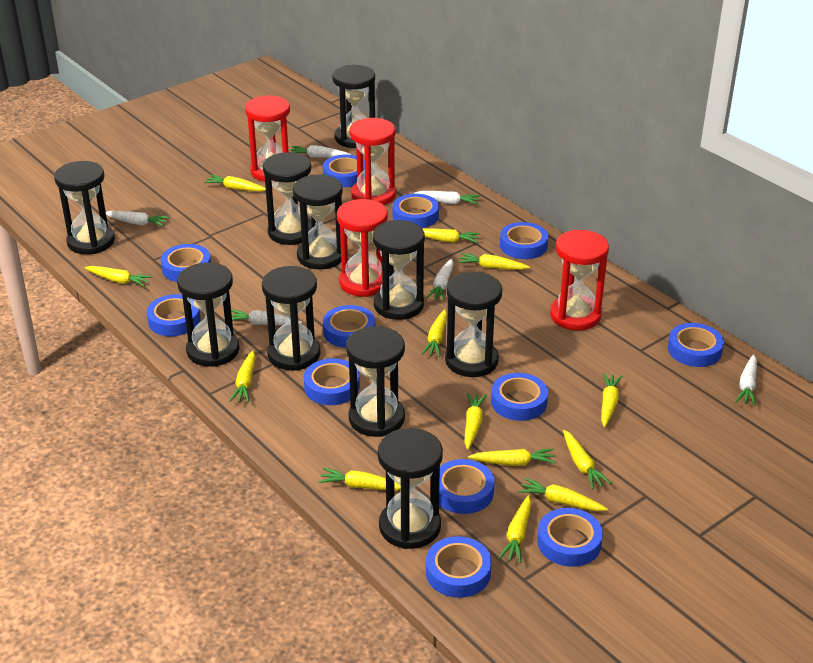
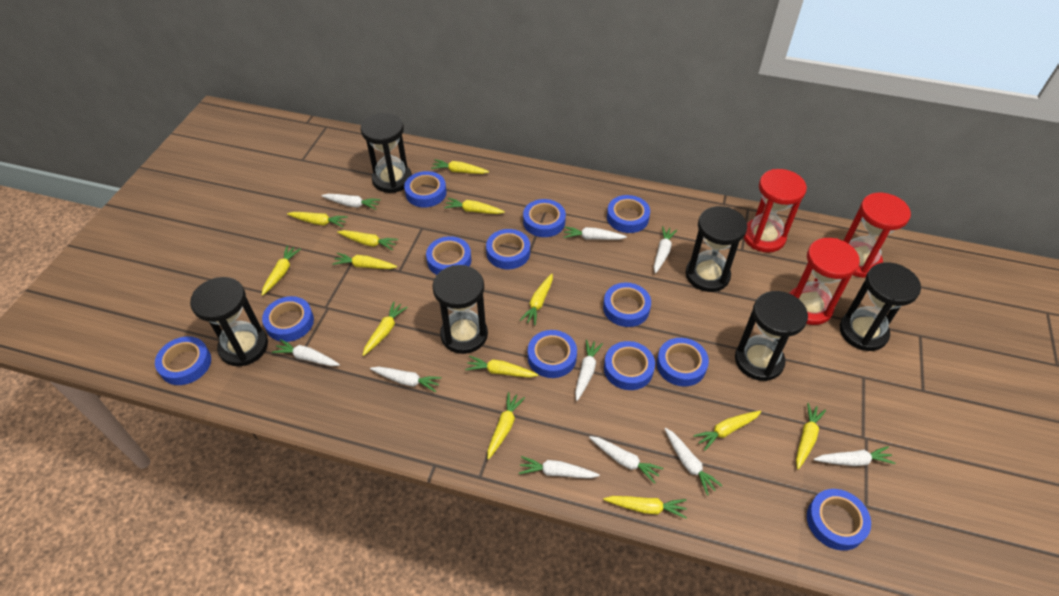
black hourglass: 10 -> 6
red hourglass: 4 -> 3
white carrot: 6 -> 10

